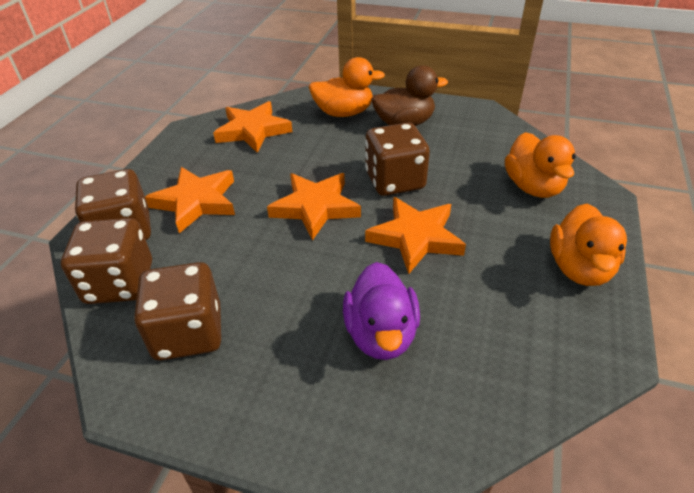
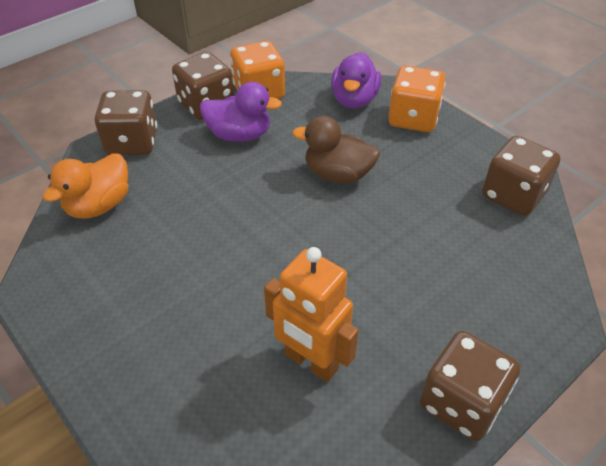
orange dice: 0 -> 2
orange duck: 3 -> 1
orange robot: 0 -> 1
orange star: 4 -> 0
purple duck: 1 -> 2

